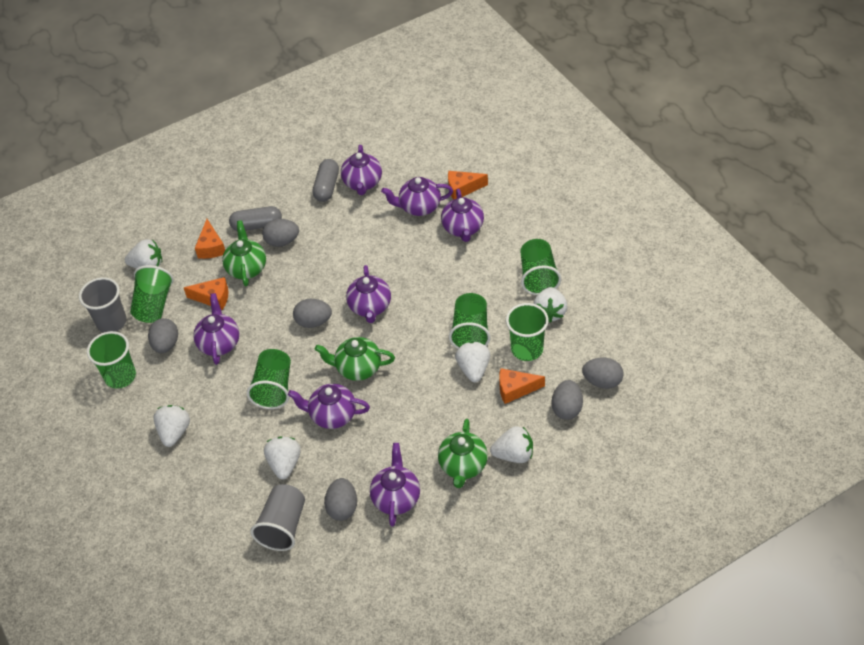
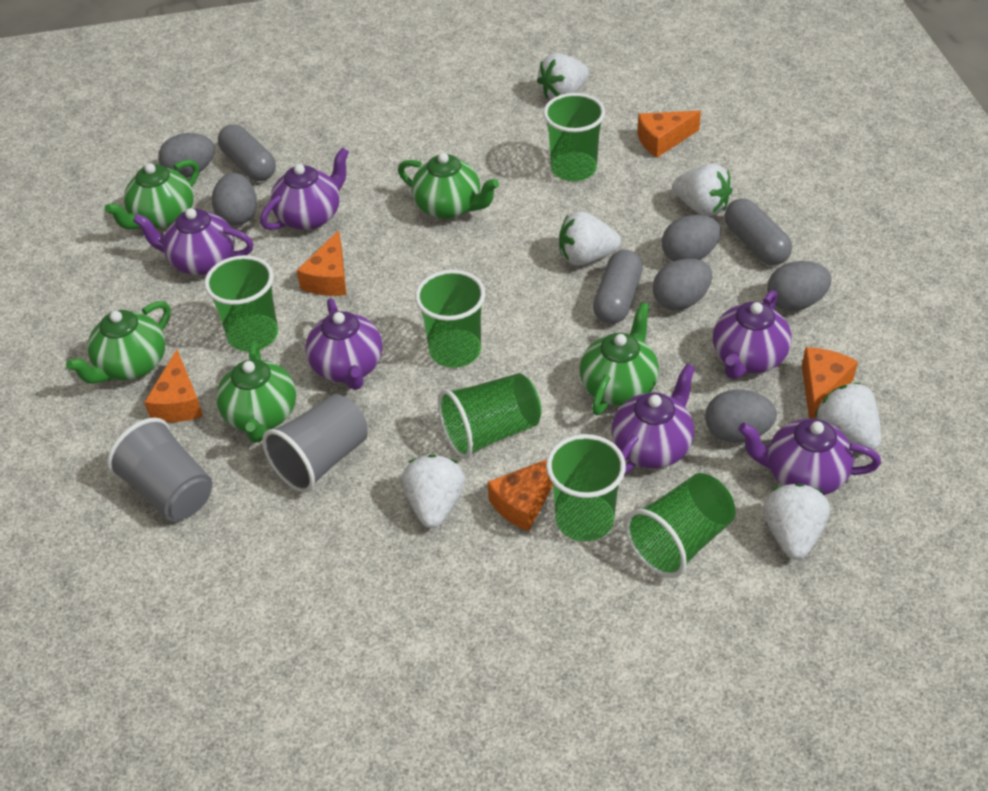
green teapot: 3 -> 5
grey capsule: 2 -> 3
orange cheese: 4 -> 5
purple teapot: 7 -> 6

